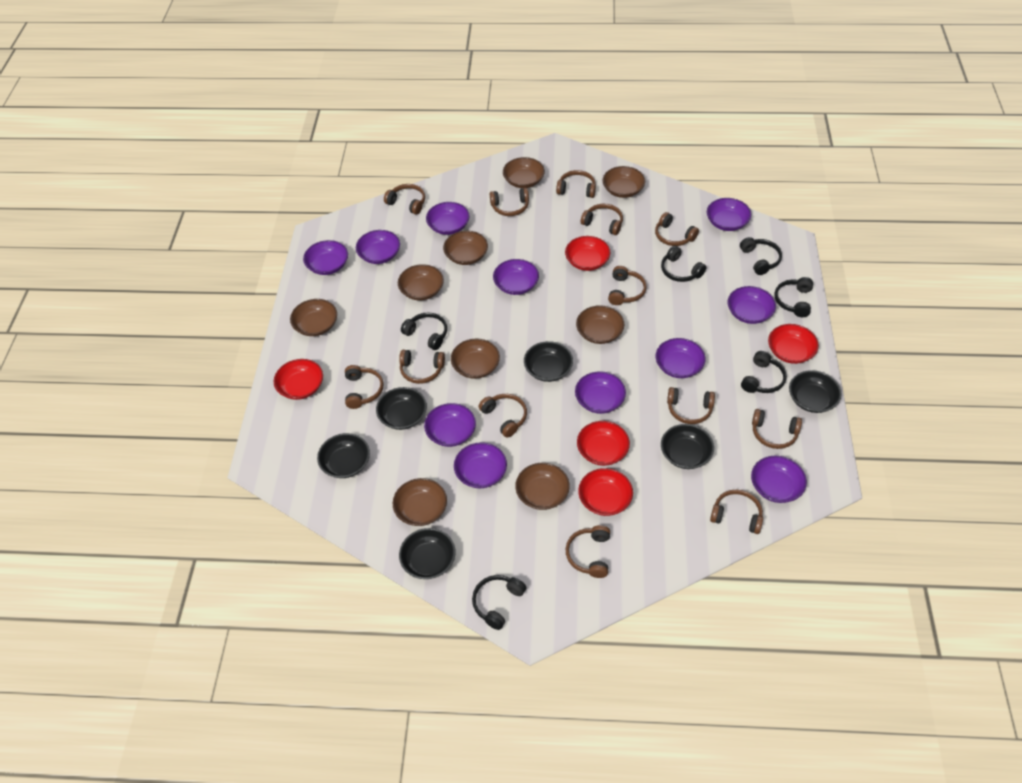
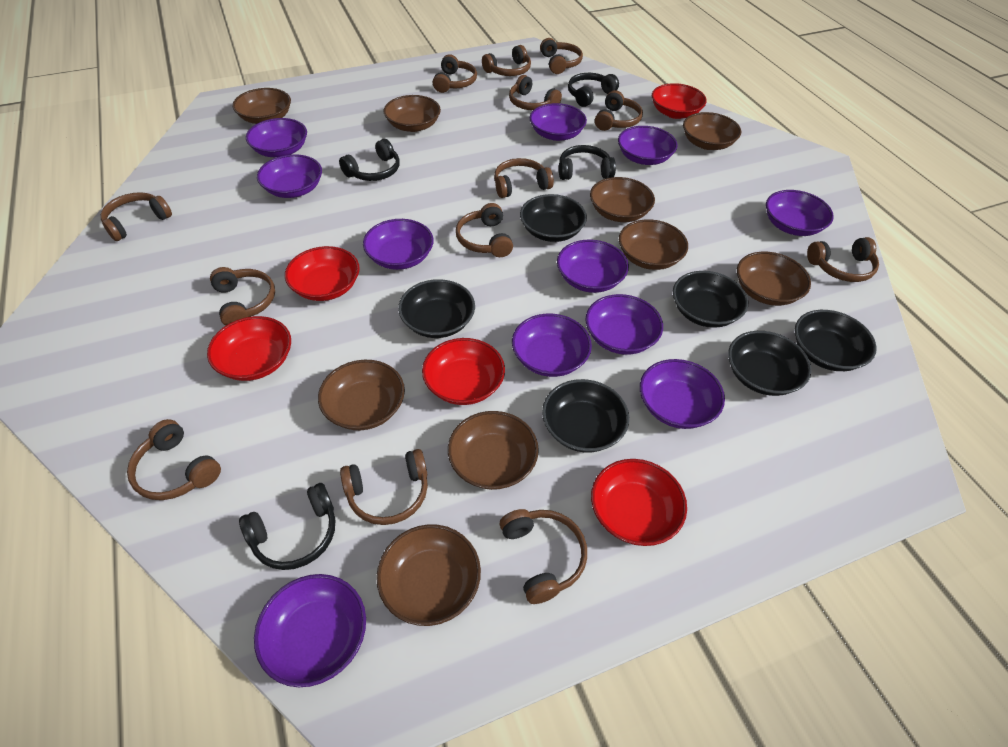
black headphones: 6 -> 4

